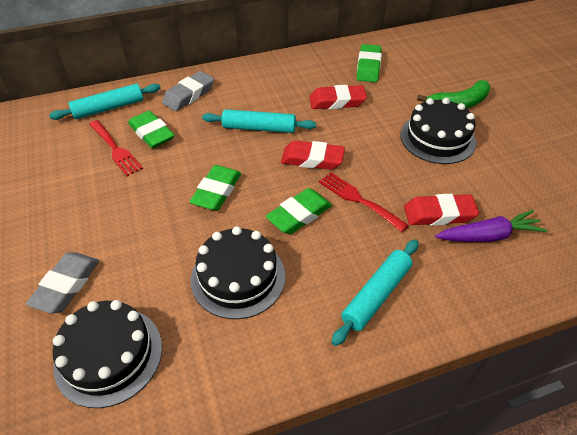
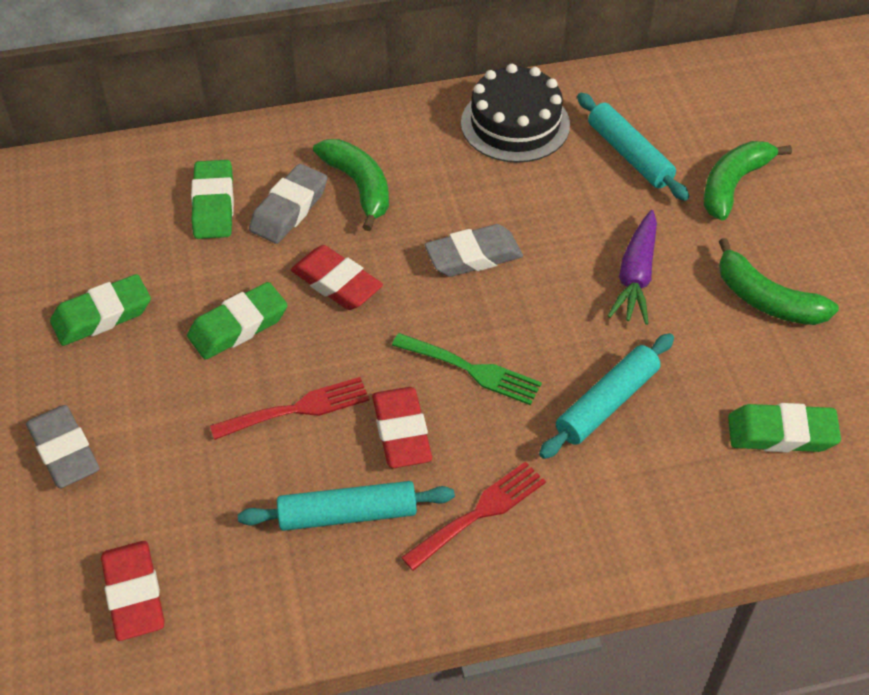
black cake: 3 -> 1
green banana: 1 -> 3
green fork: 0 -> 1
grey eraser: 2 -> 3

